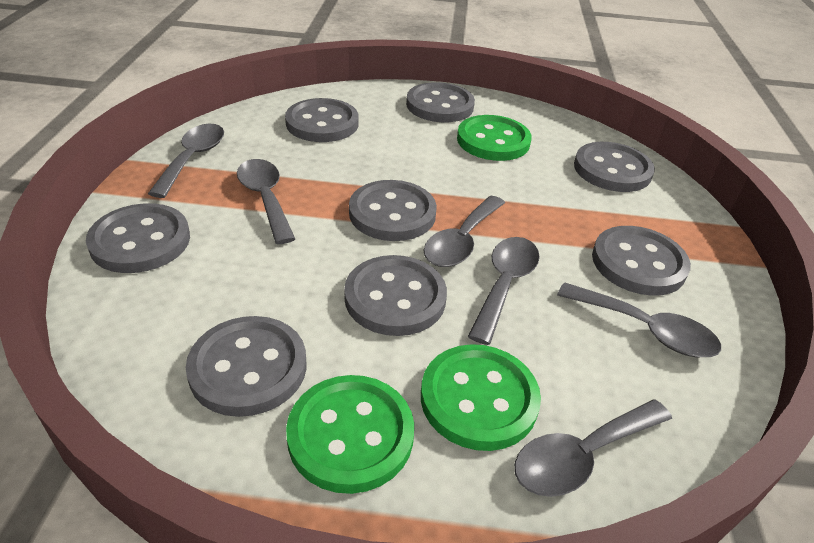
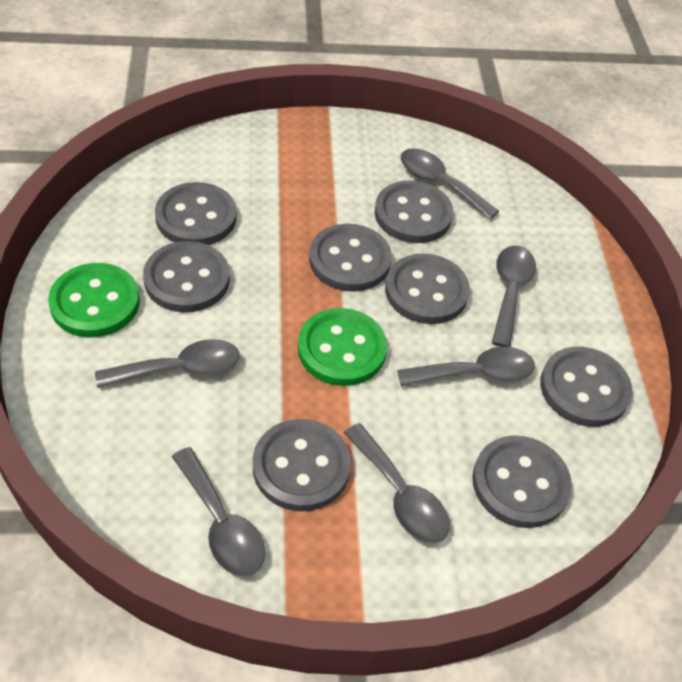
green button: 3 -> 2

